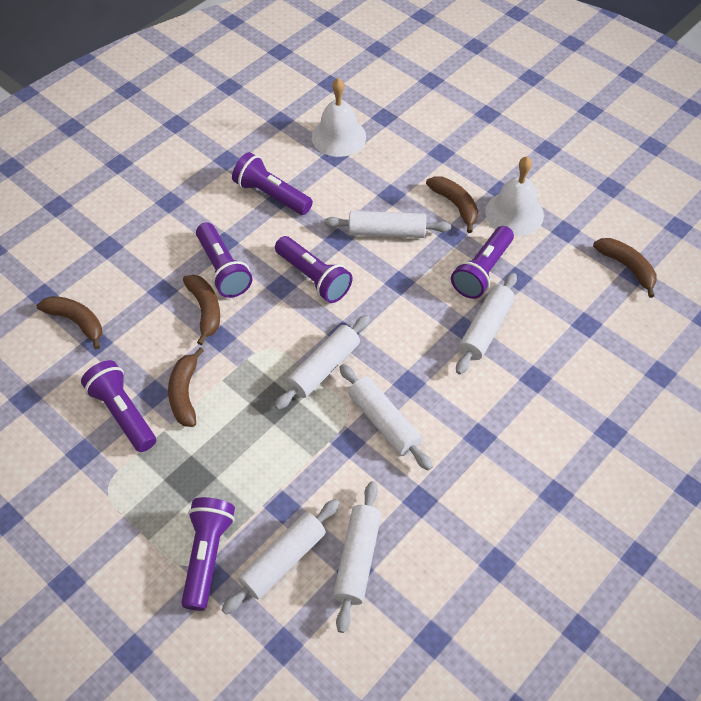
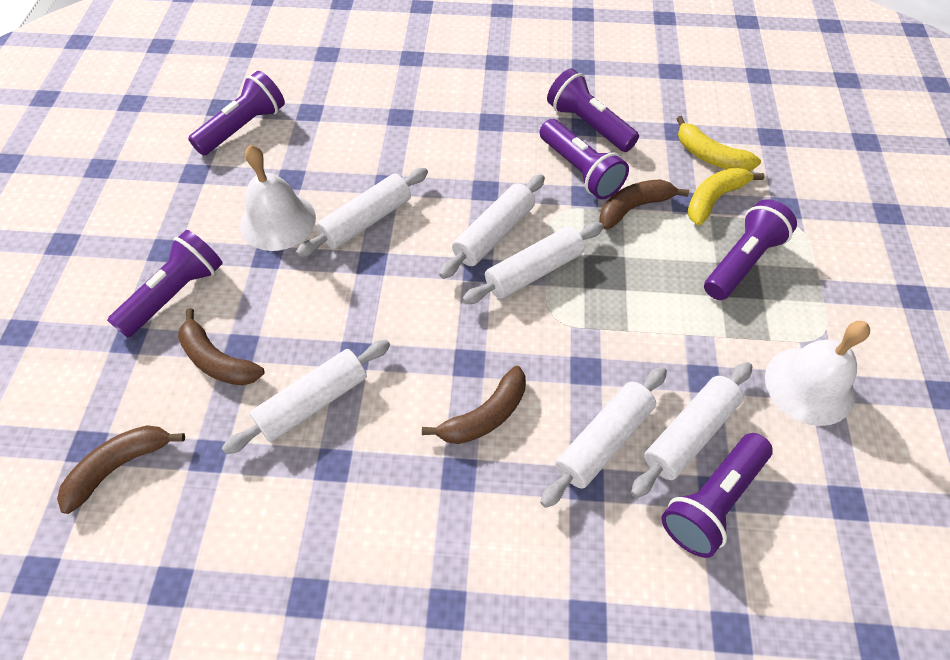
brown banana: 5 -> 4
yellow banana: 0 -> 2

